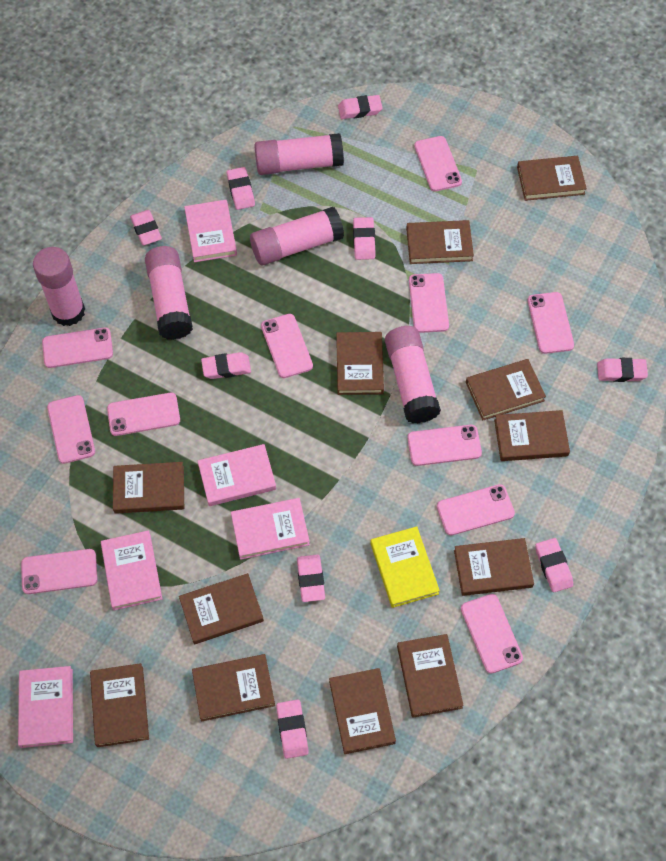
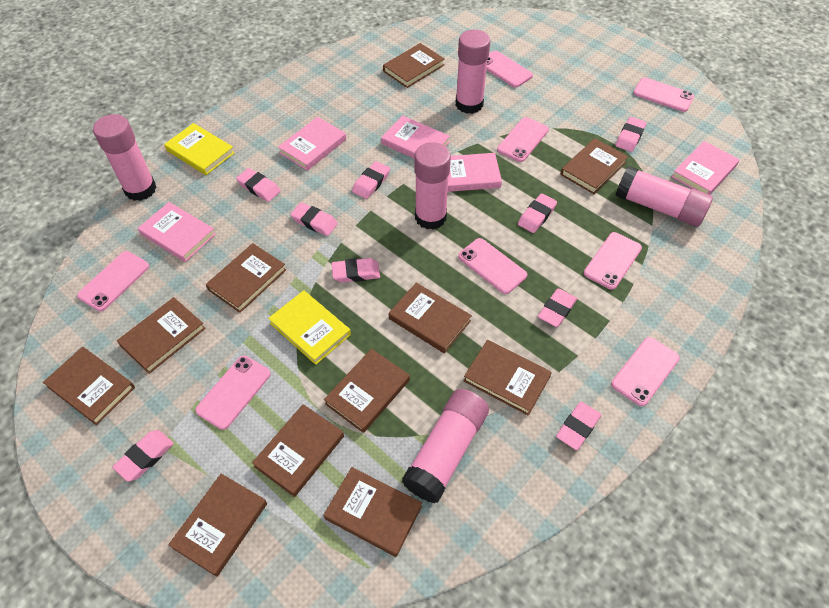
brown book: 12 -> 11
pink phone: 11 -> 8
yellow book: 1 -> 2

